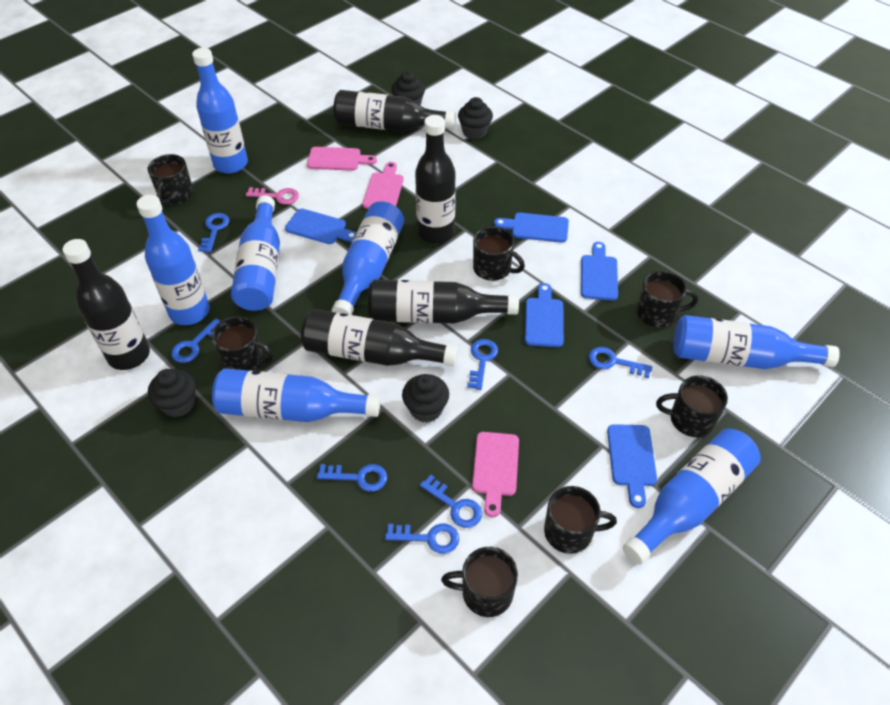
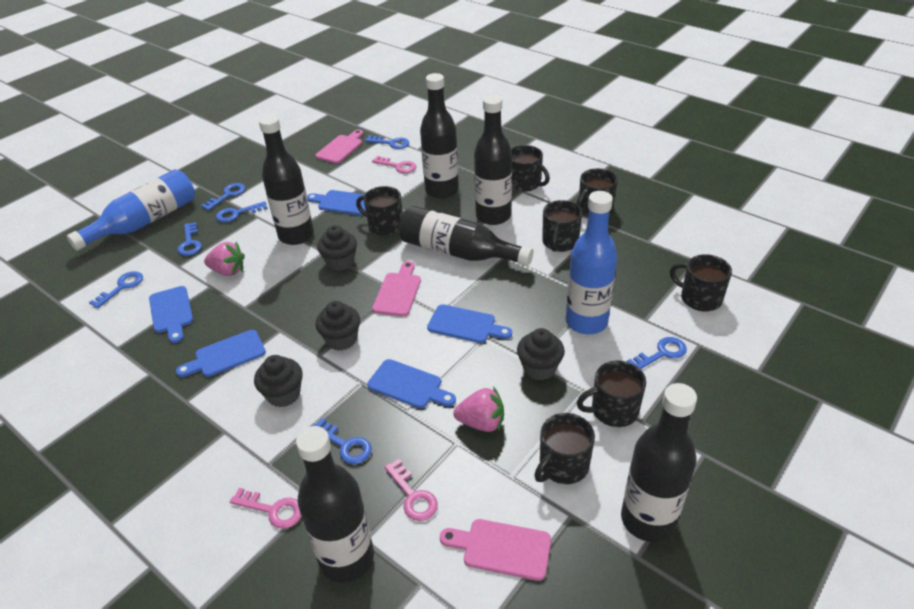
black bottle: 5 -> 6
blue bottle: 7 -> 2
pink key: 1 -> 3
pink strawberry: 0 -> 2

